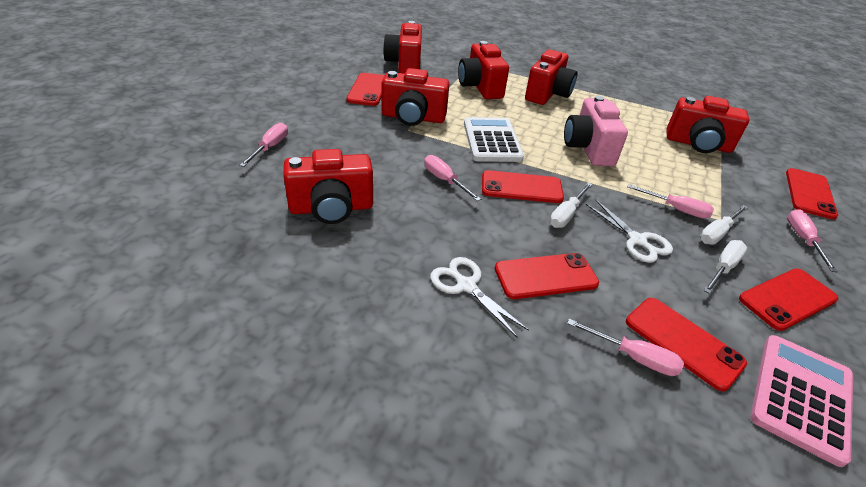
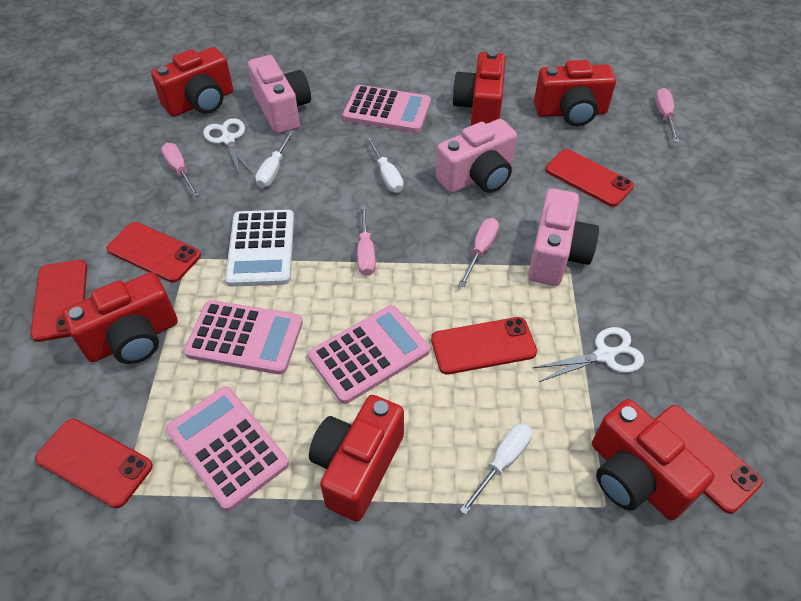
pink calculator: 1 -> 4
pink camera: 1 -> 3
pink screwdriver: 5 -> 4

